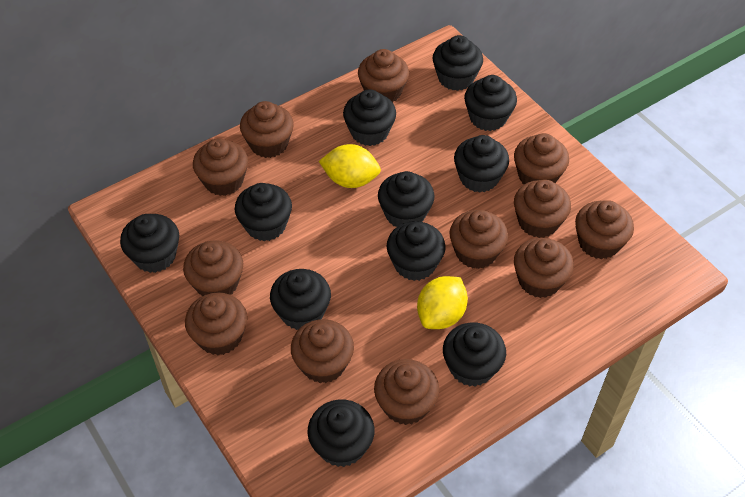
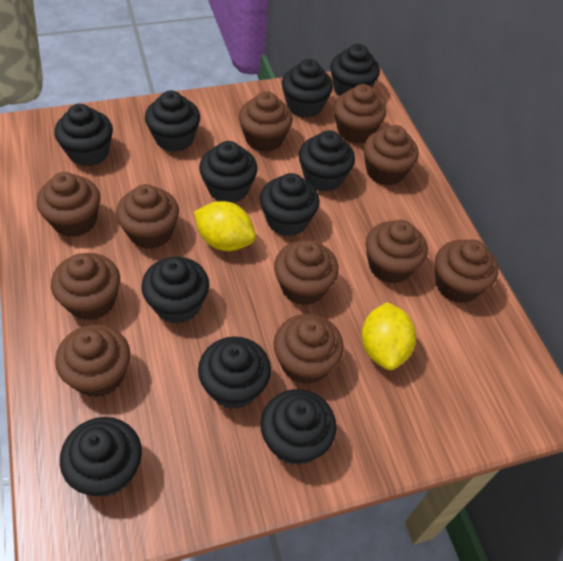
brown cupcake: 12 -> 11

